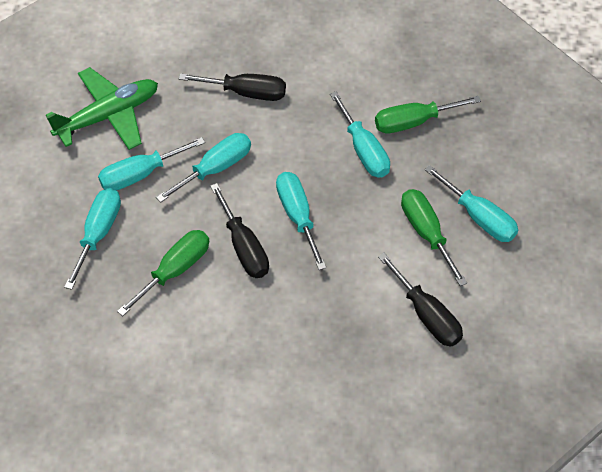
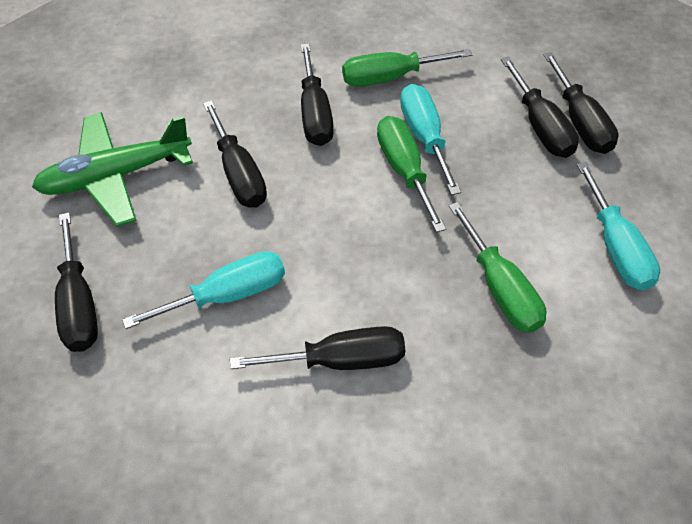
black screwdriver: 3 -> 6
turquoise screwdriver: 6 -> 3

